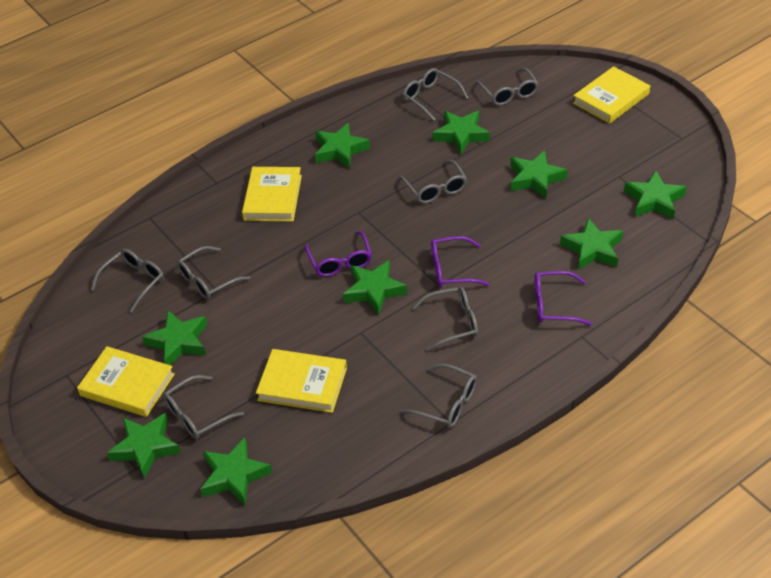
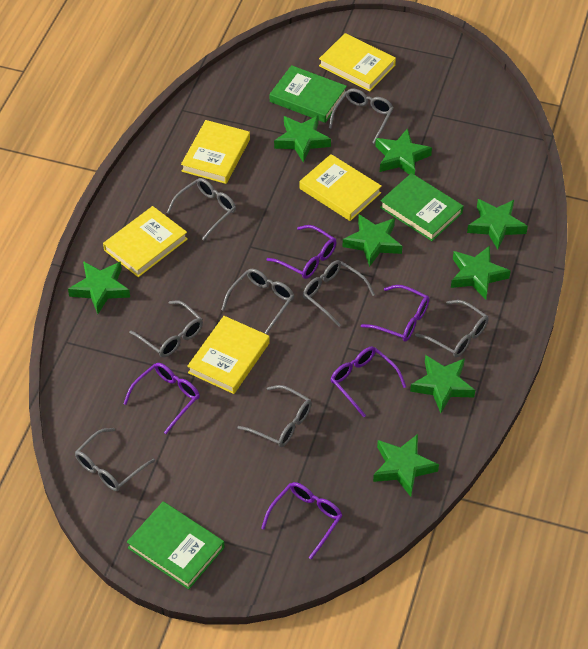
green book: 0 -> 3
green star: 9 -> 8
purple glasses: 3 -> 5
yellow book: 4 -> 5

